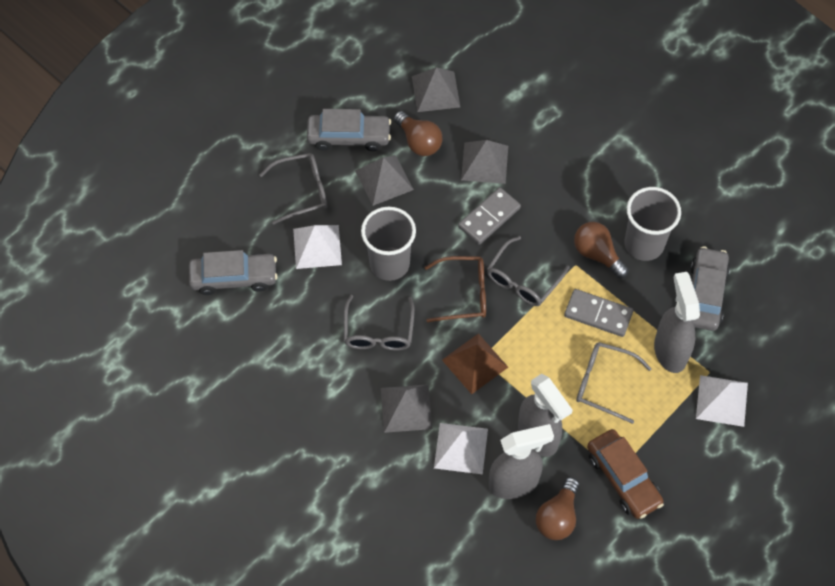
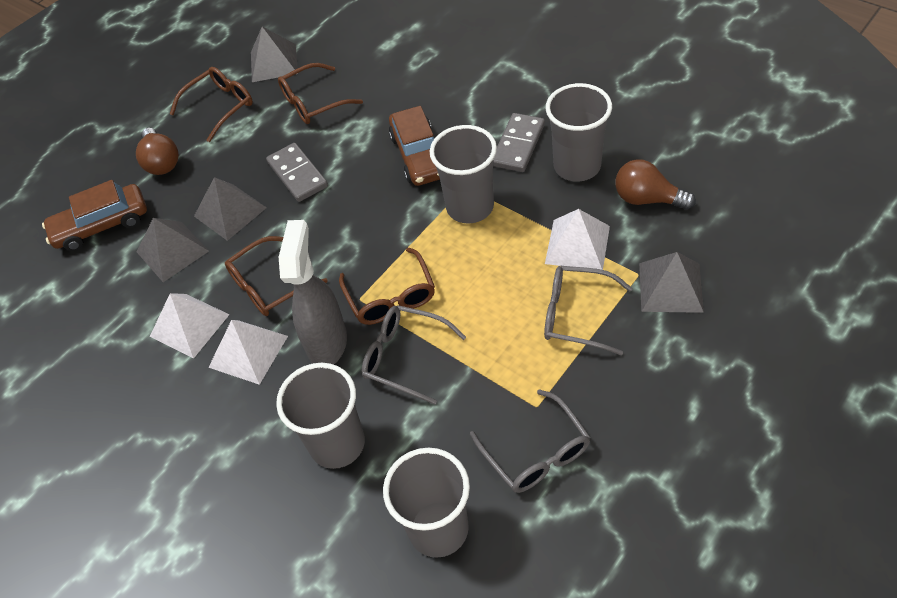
brown car: 1 -> 2
brown glasses: 1 -> 4
brown light bulb: 3 -> 2
brown pyramid: 1 -> 0
grey car: 3 -> 0
grey cup: 2 -> 4
grey glasses: 4 -> 3
grey spray bottle: 3 -> 1

